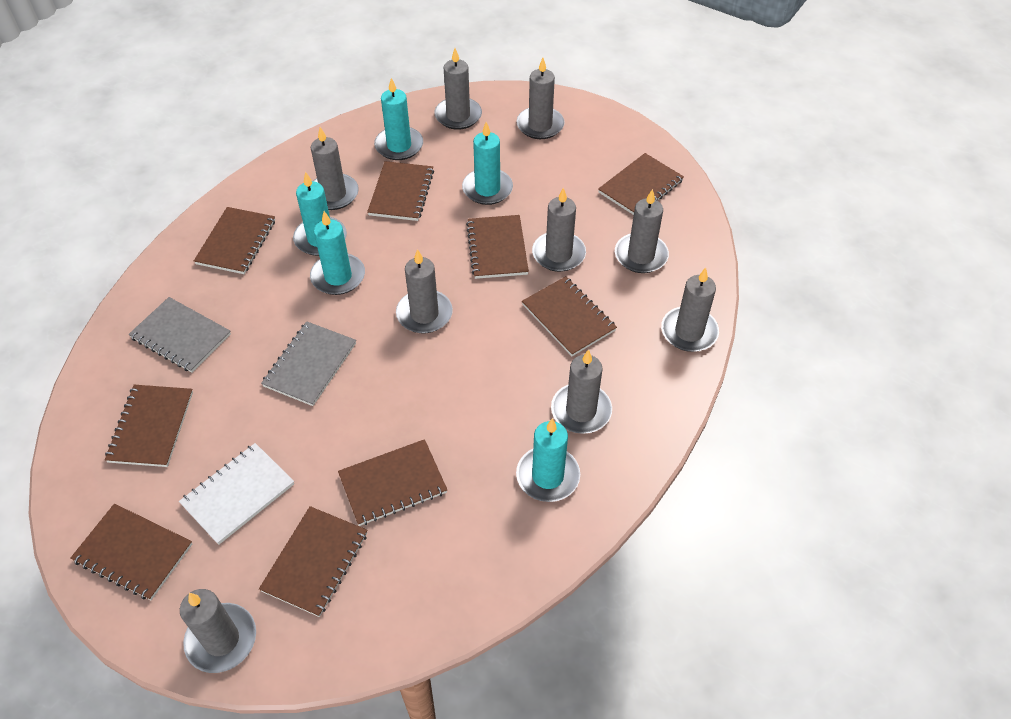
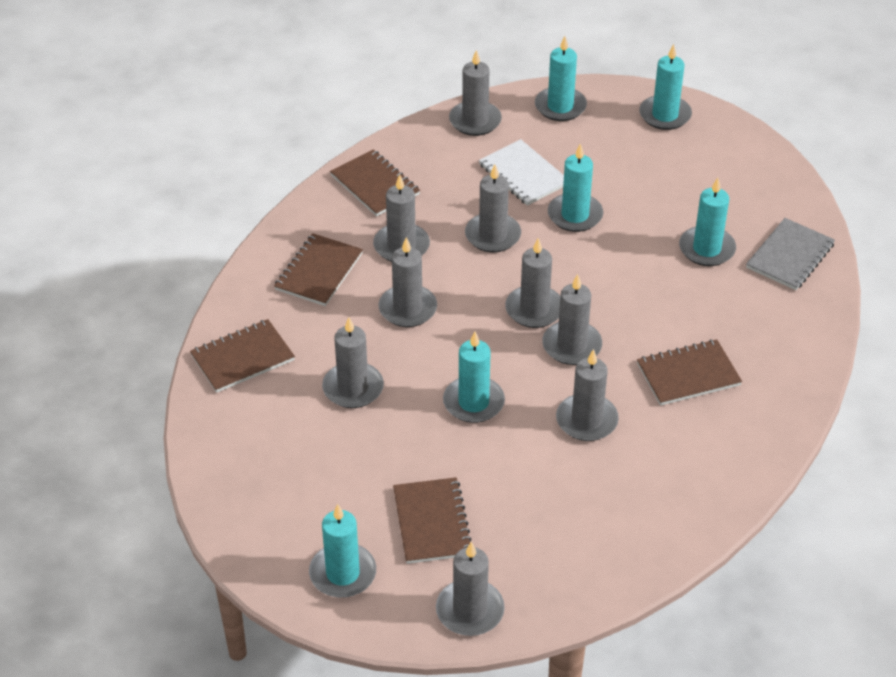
brown notebook: 9 -> 5
grey notebook: 2 -> 1
turquoise candle: 5 -> 6

